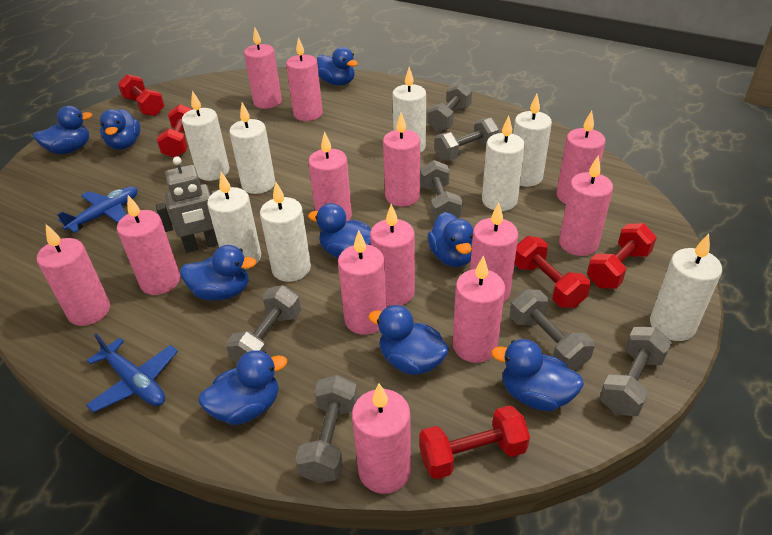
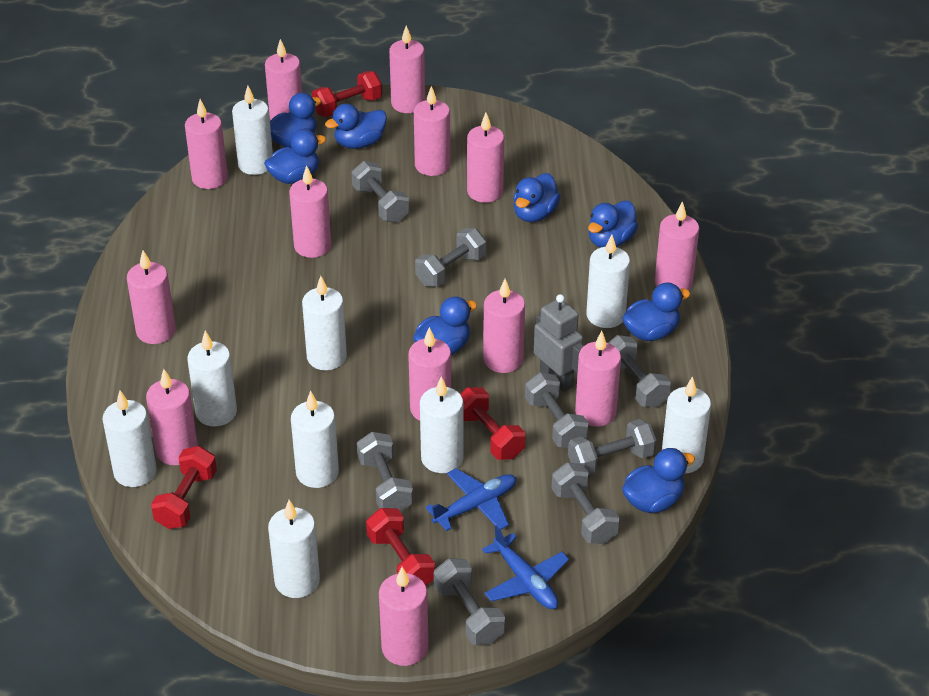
blue duck: 9 -> 8
grey dumbbell: 7 -> 8
red dumbbell: 5 -> 4
white candle: 8 -> 9

